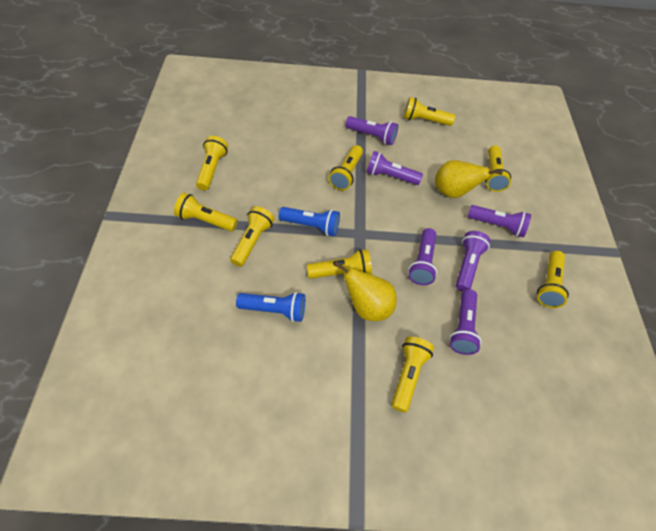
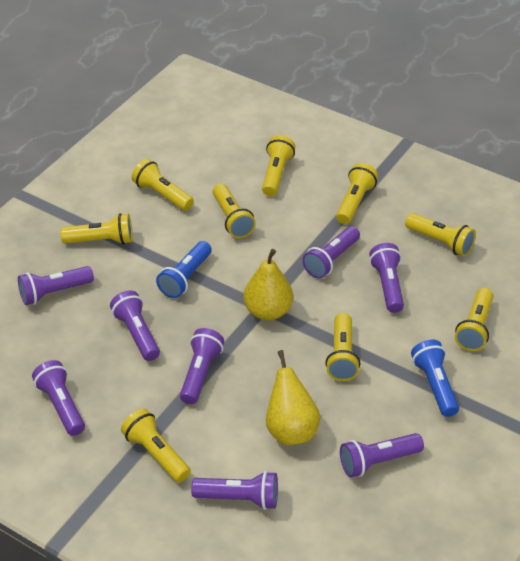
purple flashlight: 6 -> 8

